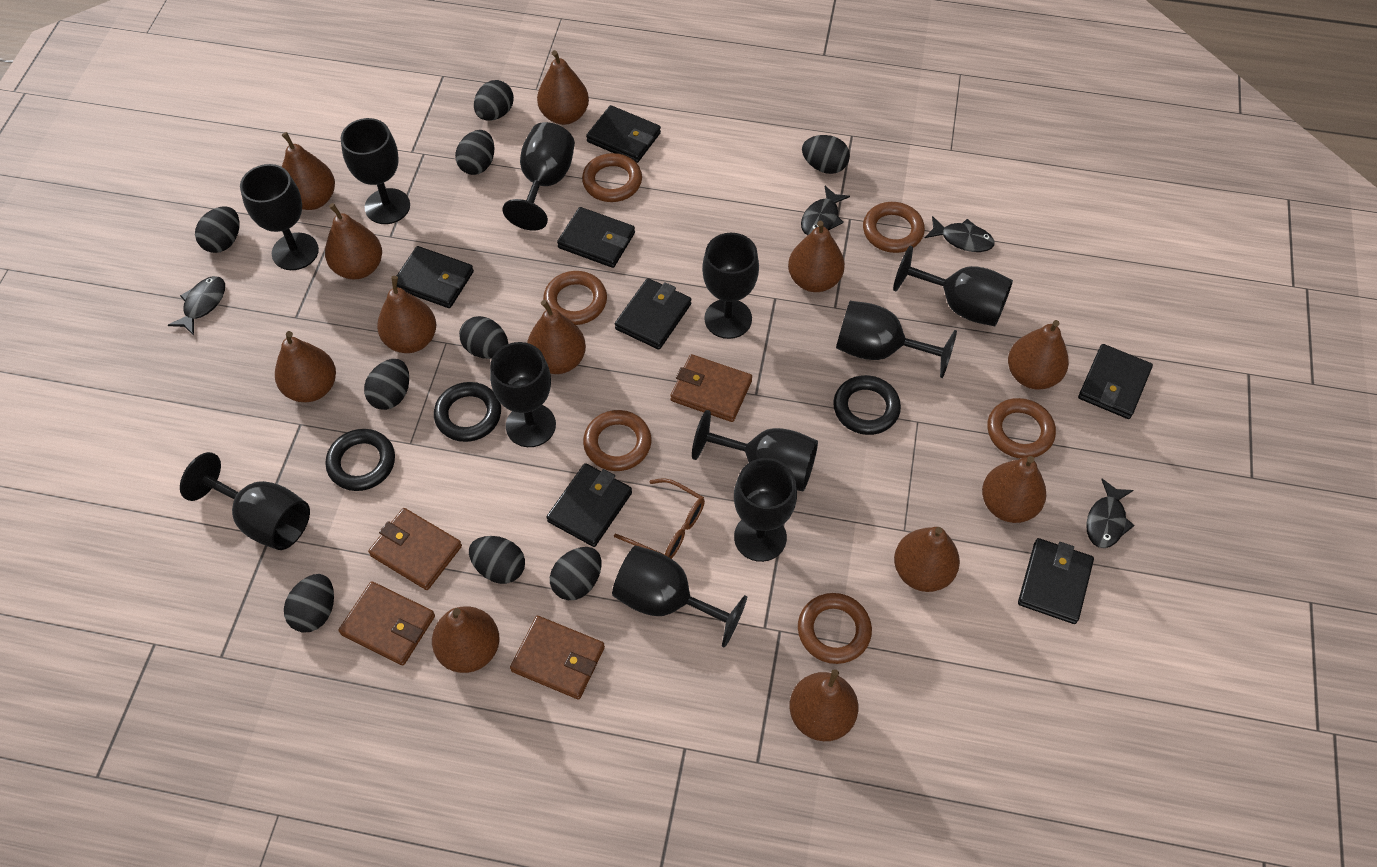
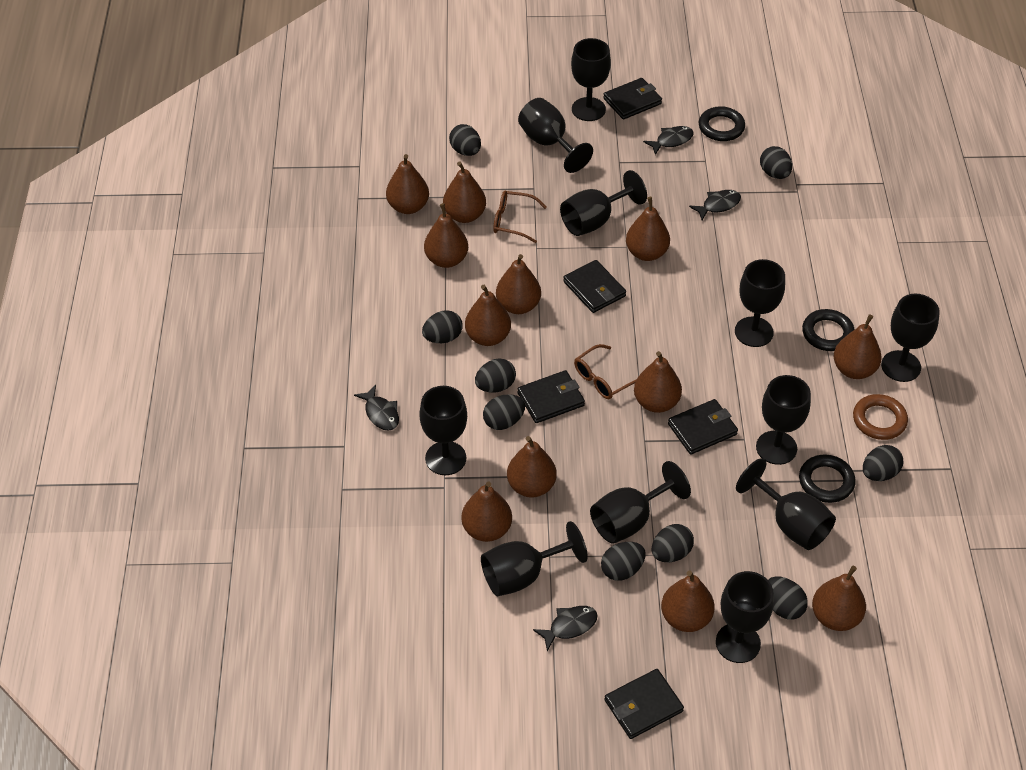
black wallet: 7 -> 5
brown glasses: 1 -> 2
brown ring: 6 -> 1
brown wallet: 4 -> 0

